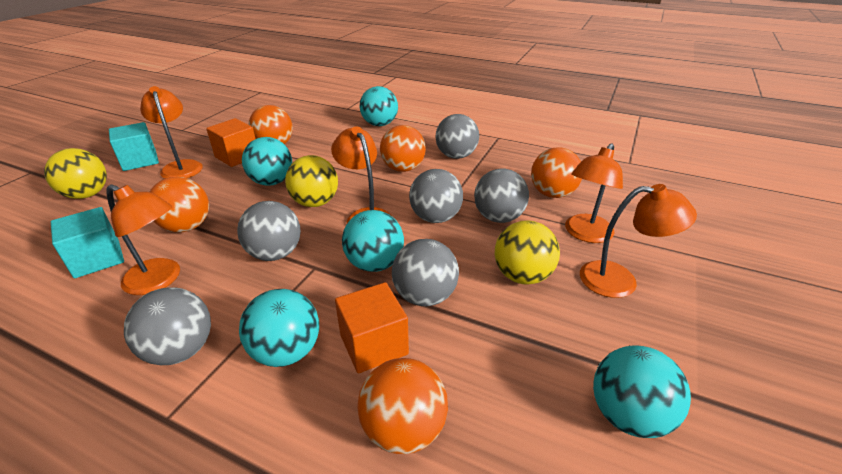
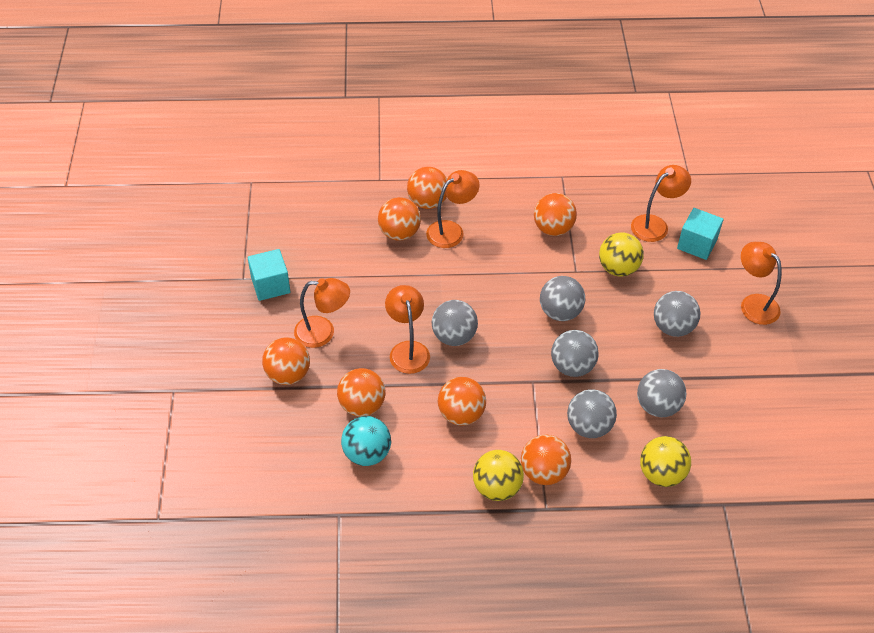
orange ball: 5 -> 7
orange cube: 2 -> 0
turquoise ball: 5 -> 1

